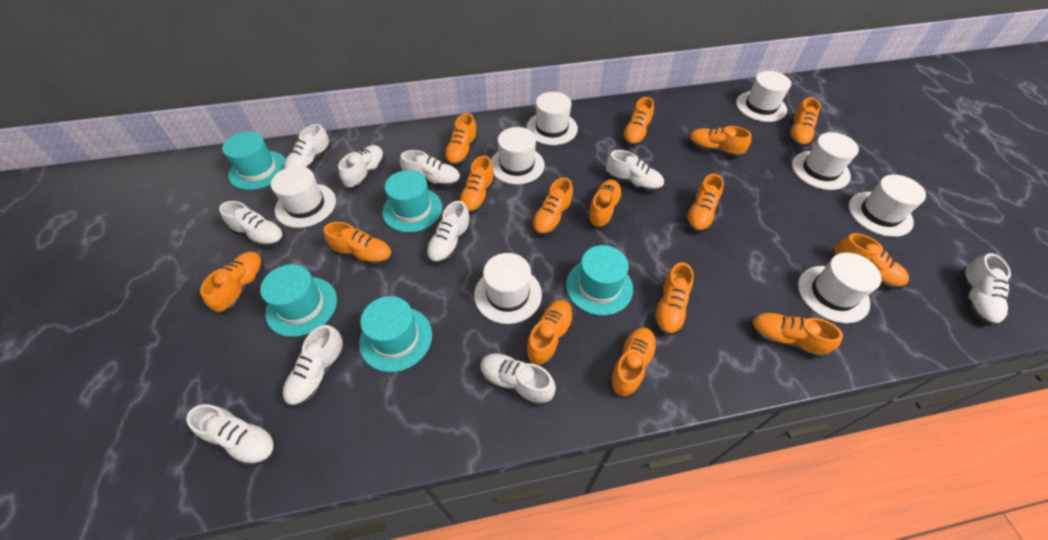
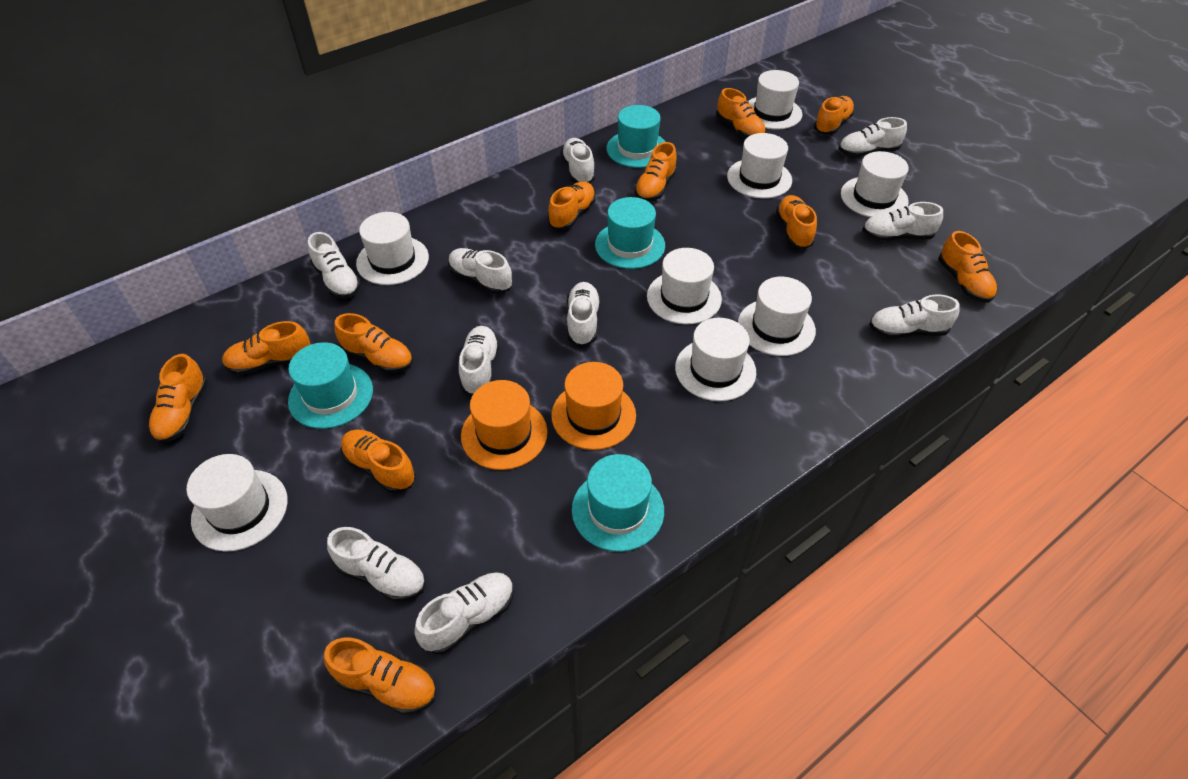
orange hat: 0 -> 2
orange shoe: 15 -> 11
turquoise hat: 5 -> 4

